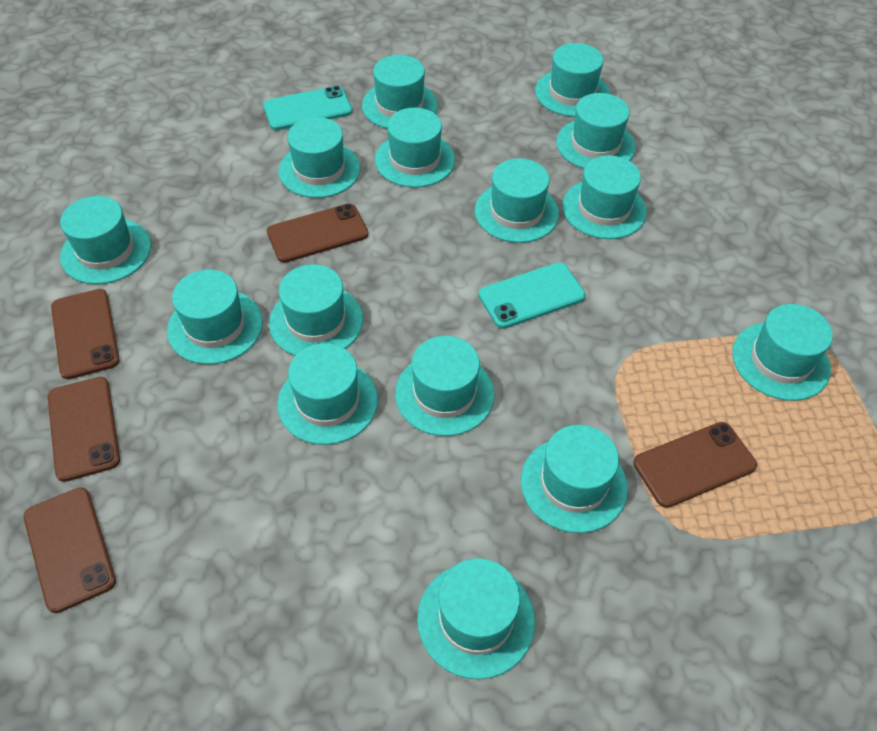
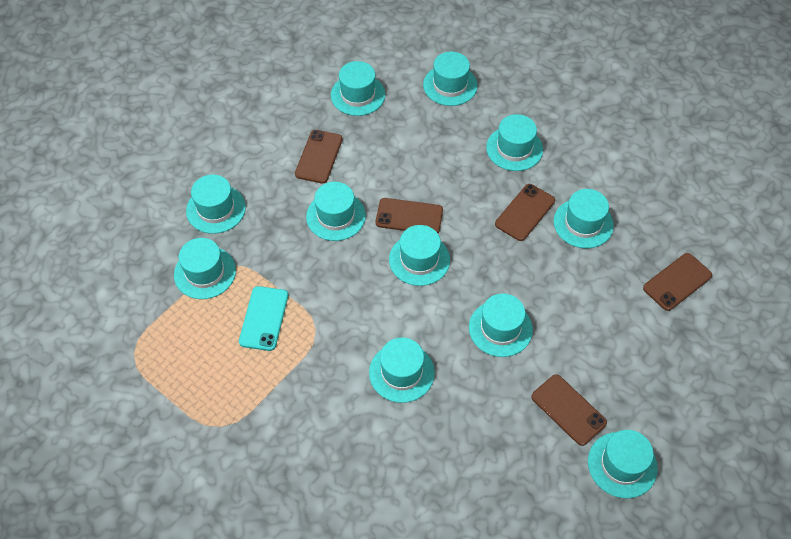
turquoise hat: 15 -> 11
turquoise phone: 2 -> 1

